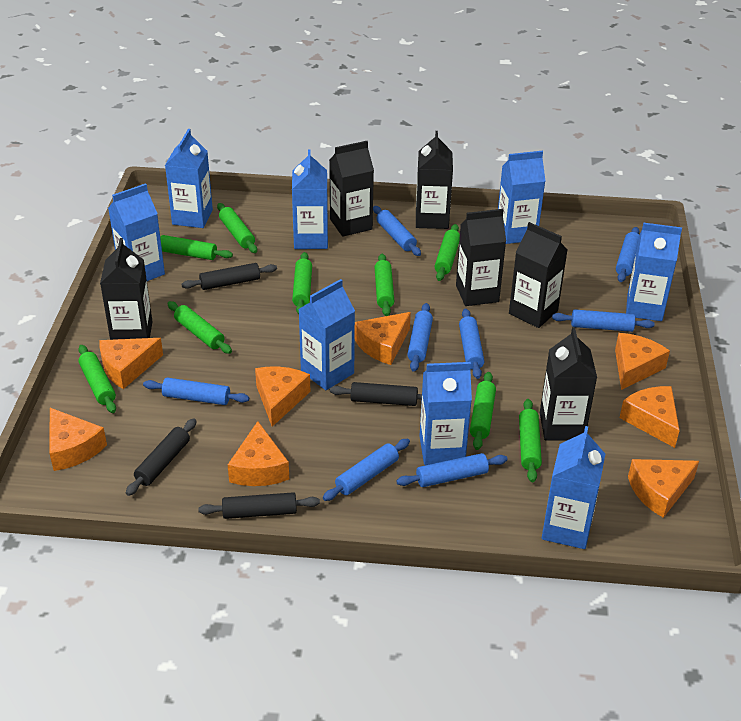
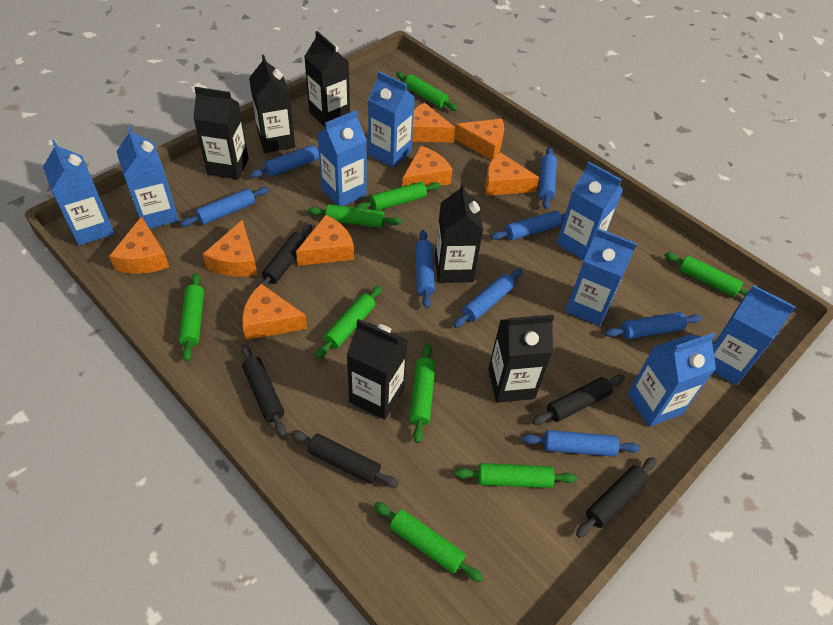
black rolling pin: 4 -> 5

